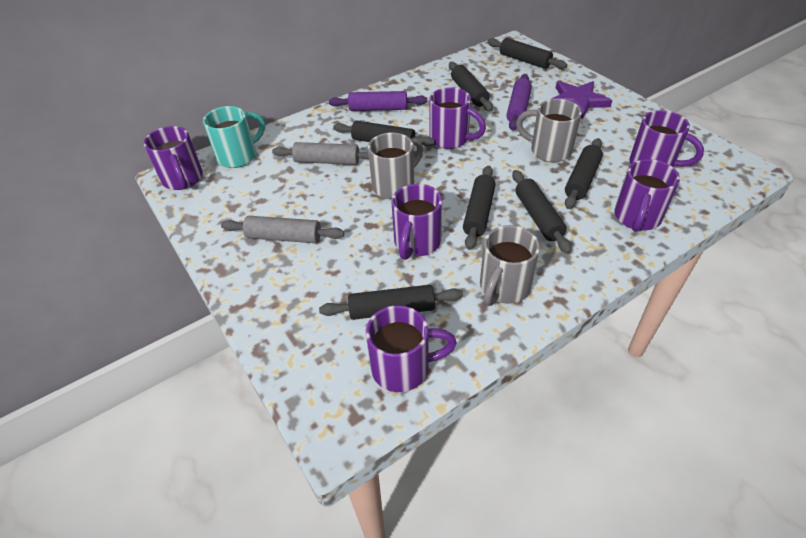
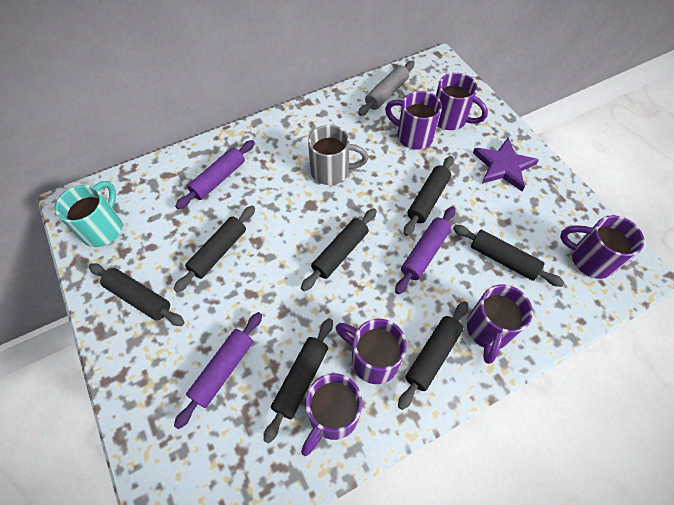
grey mug: 3 -> 1
grey rolling pin: 2 -> 1
purple rolling pin: 2 -> 3

